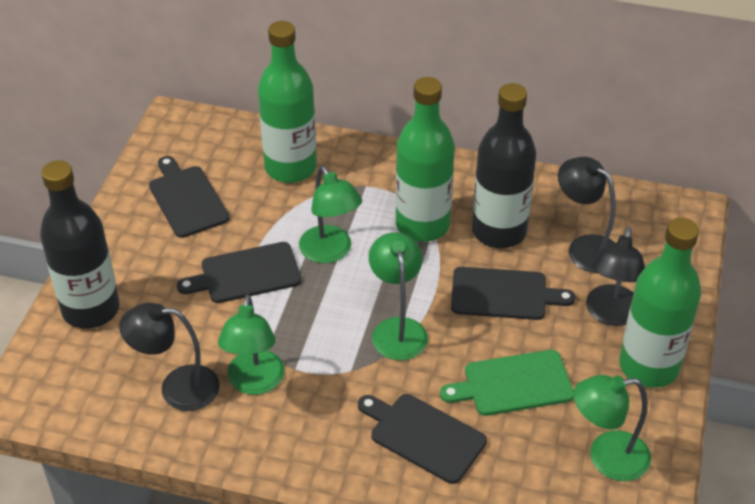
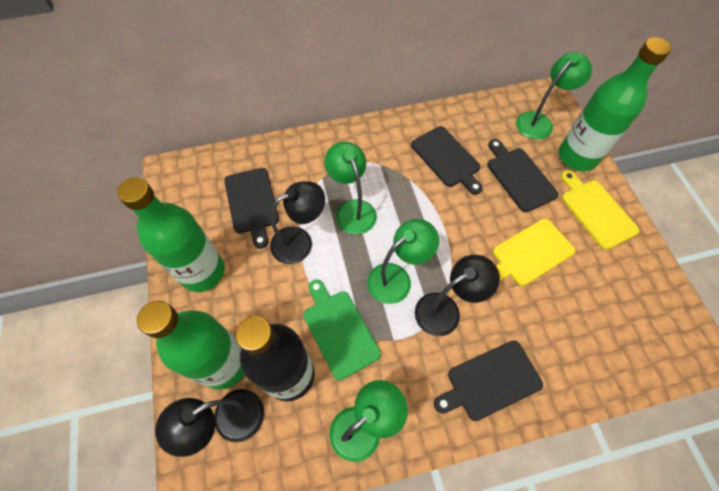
black bottle: 2 -> 1
yellow cutting board: 0 -> 2

